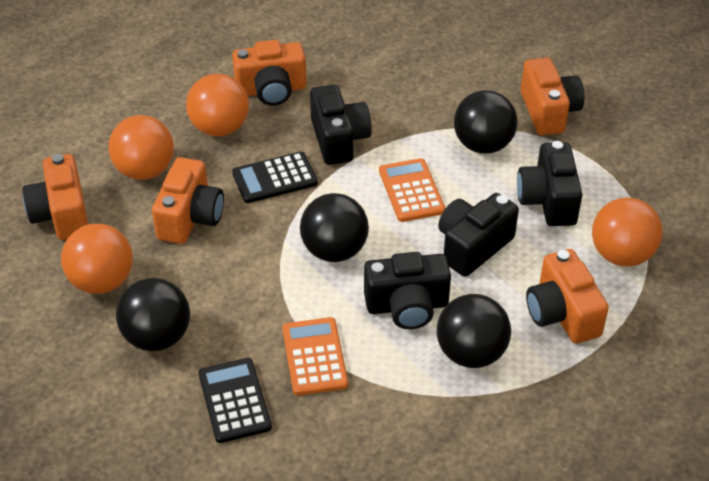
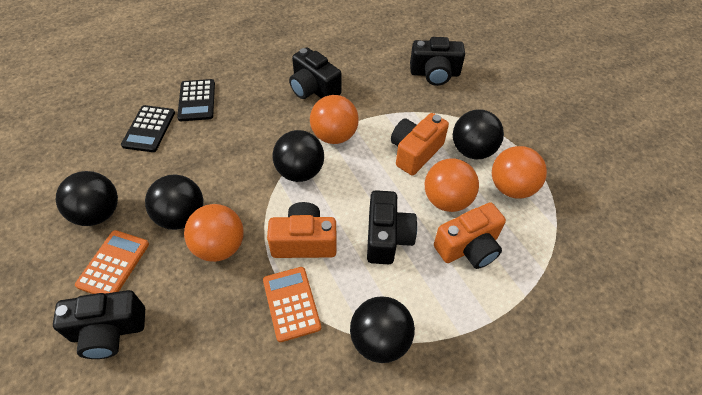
black ball: 4 -> 5
orange camera: 5 -> 3

